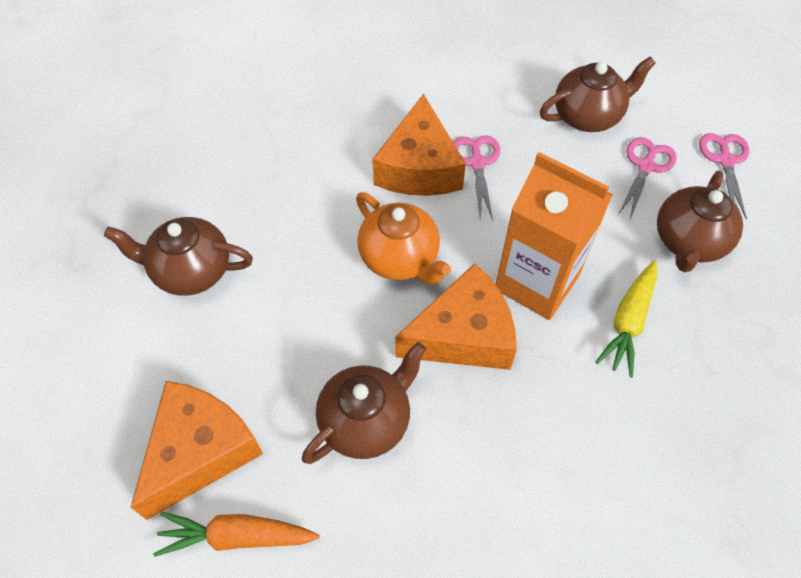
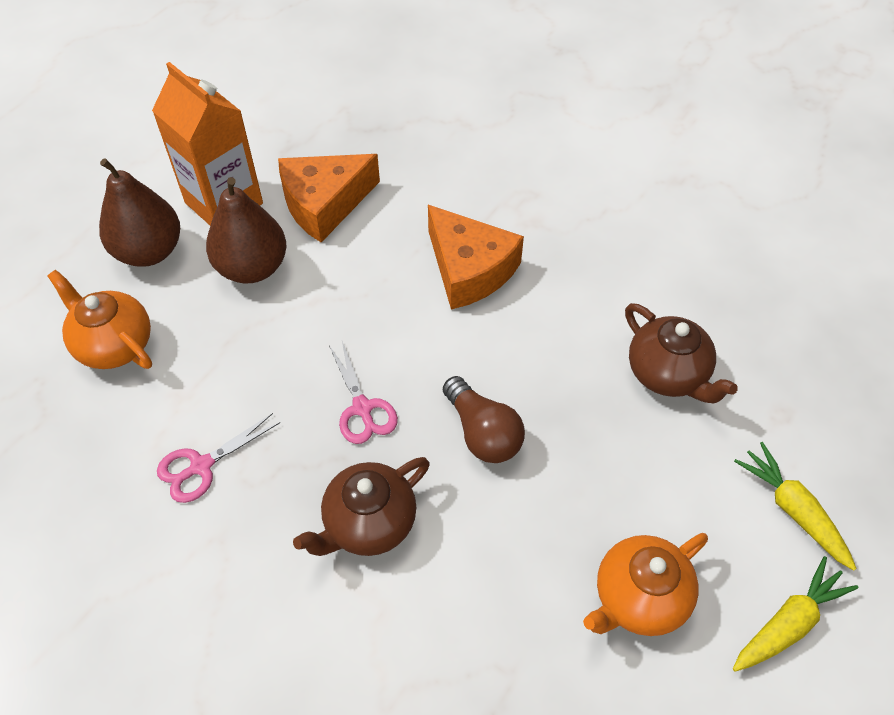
brown light bulb: 0 -> 1
brown pear: 0 -> 2
brown teapot: 4 -> 2
orange carrot: 1 -> 0
orange cheese: 3 -> 2
orange teapot: 1 -> 2
pink scissors: 3 -> 2
yellow carrot: 1 -> 2

